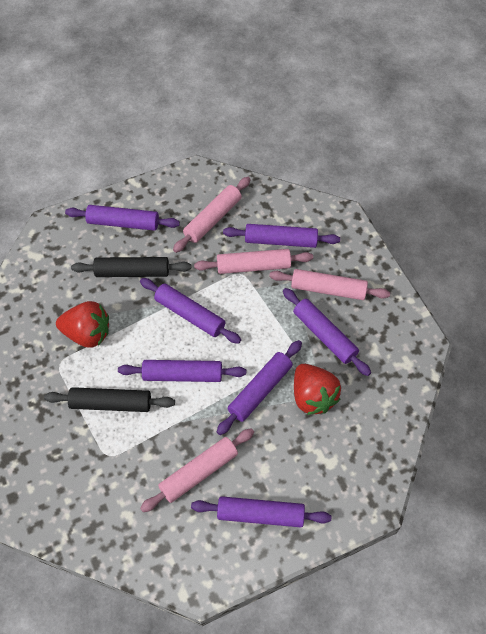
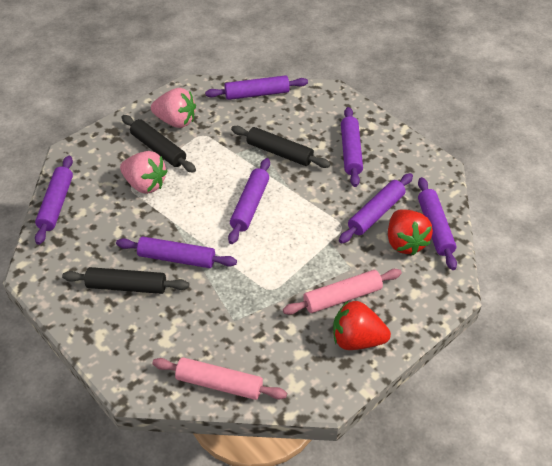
black rolling pin: 2 -> 3
pink rolling pin: 4 -> 2
pink strawberry: 0 -> 2

